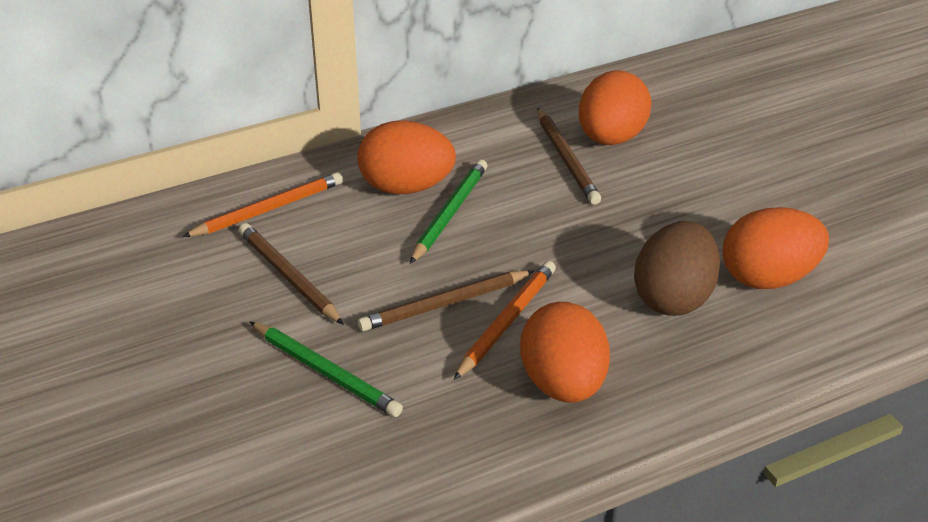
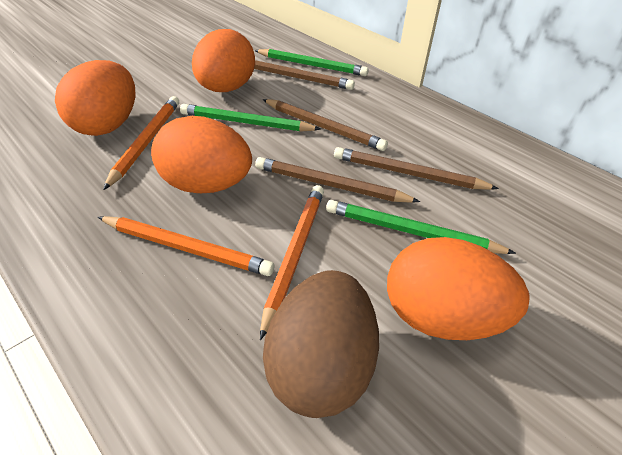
brown pencil: 3 -> 4
green pencil: 2 -> 3
orange pencil: 2 -> 3

